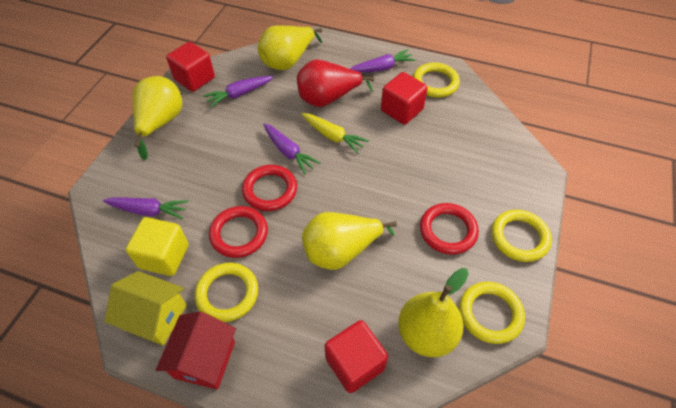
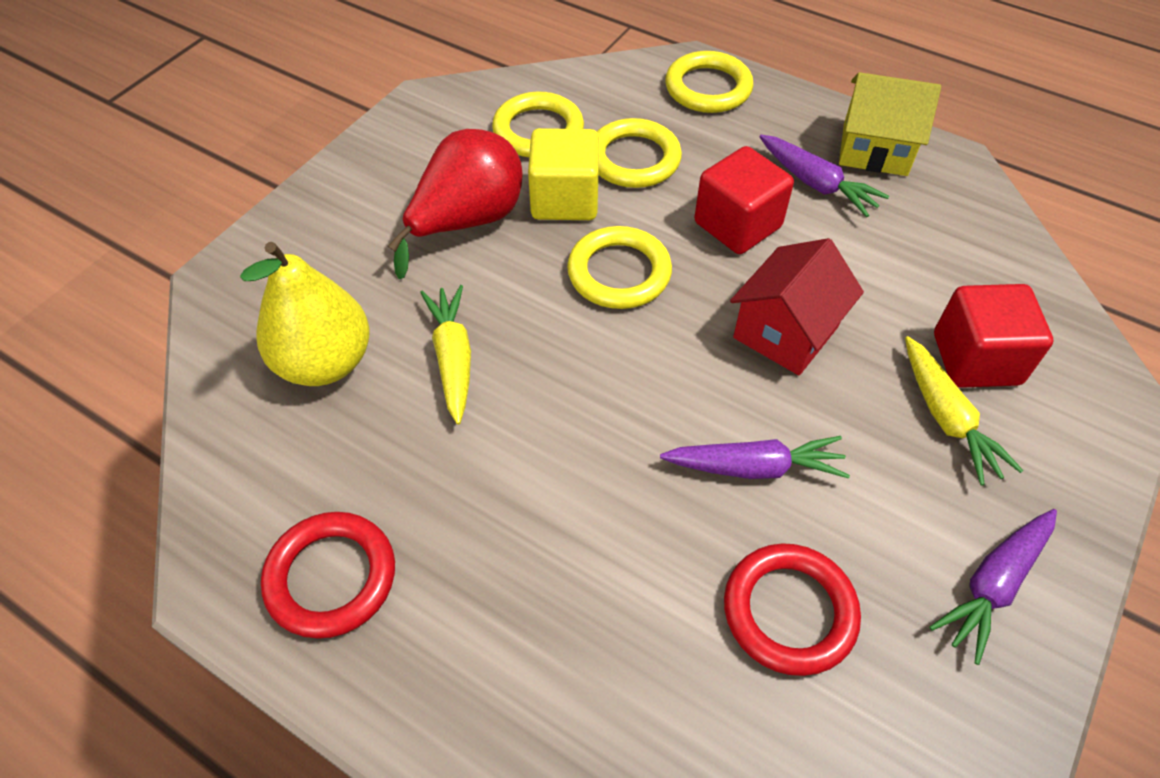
purple carrot: 4 -> 3
red cube: 3 -> 2
red ring: 3 -> 2
yellow carrot: 1 -> 2
yellow pear: 4 -> 1

